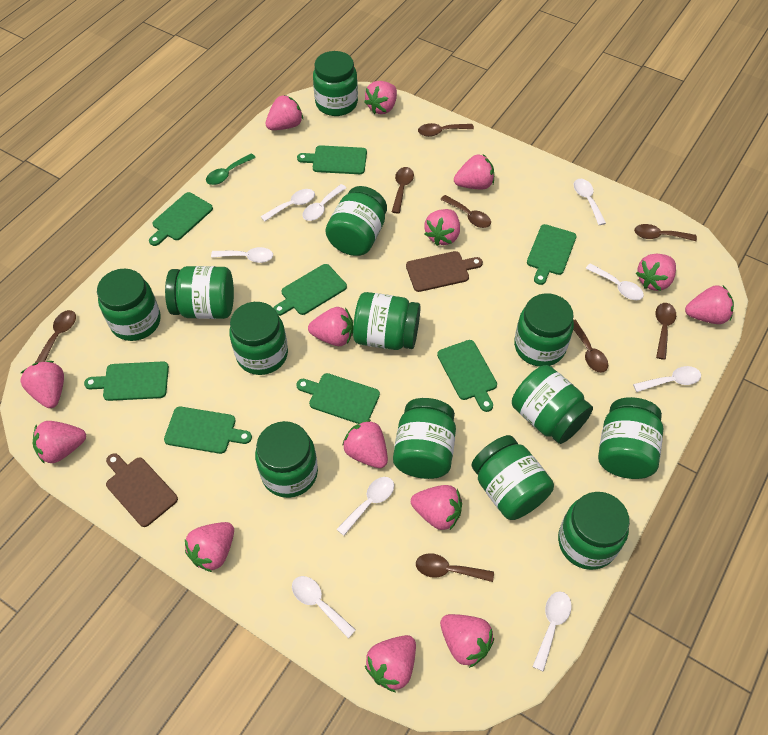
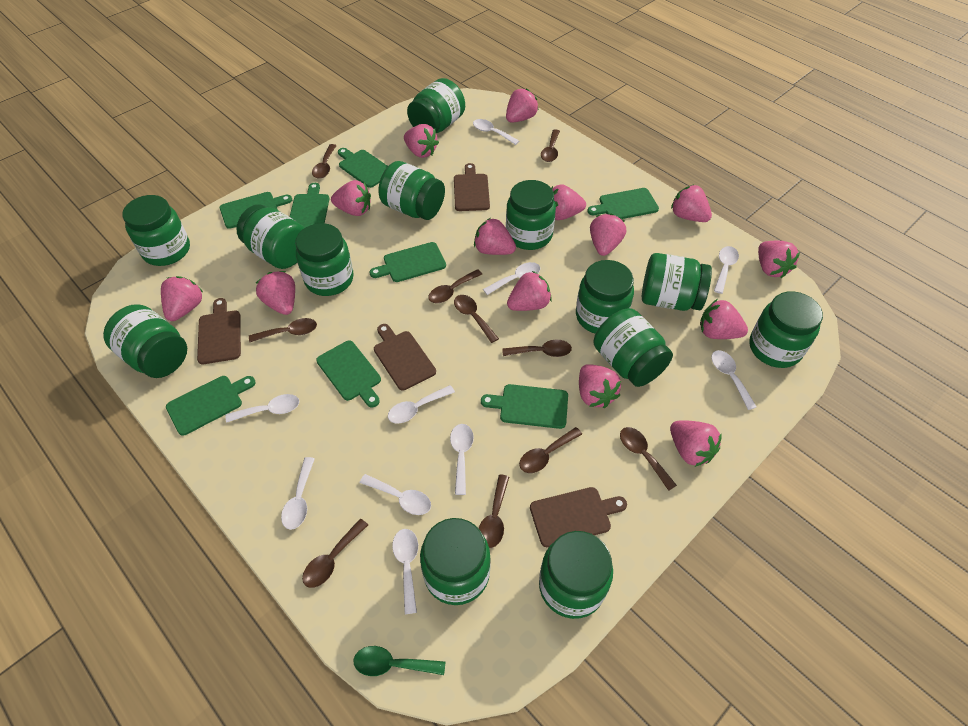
brown cutting board: 2 -> 4
brown spoon: 8 -> 10
white spoon: 9 -> 10

